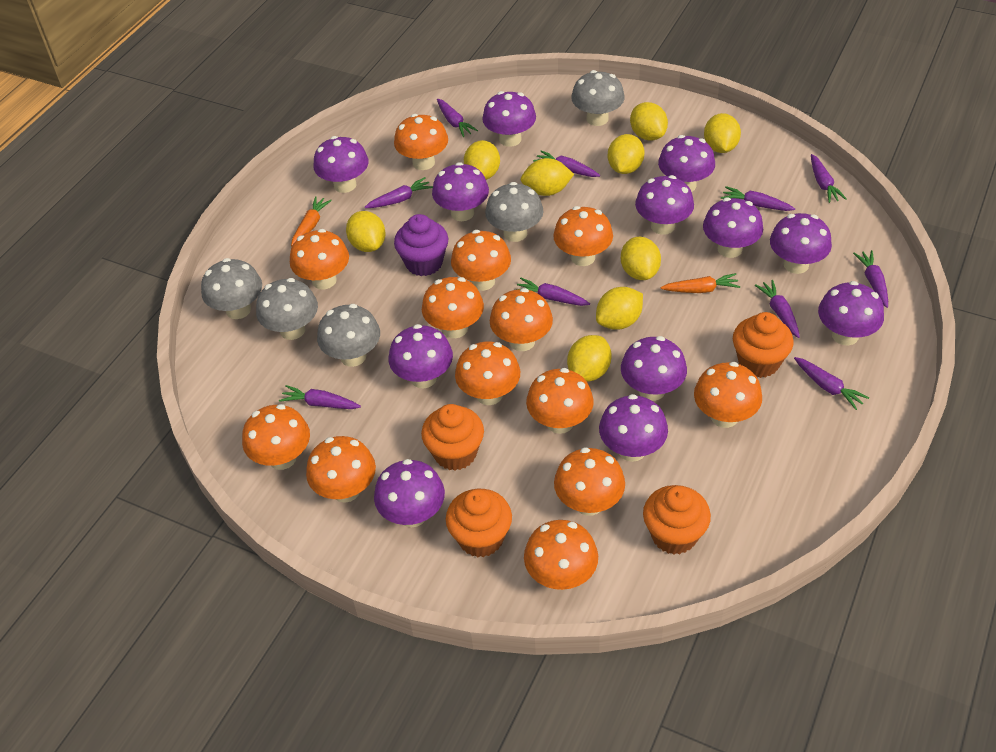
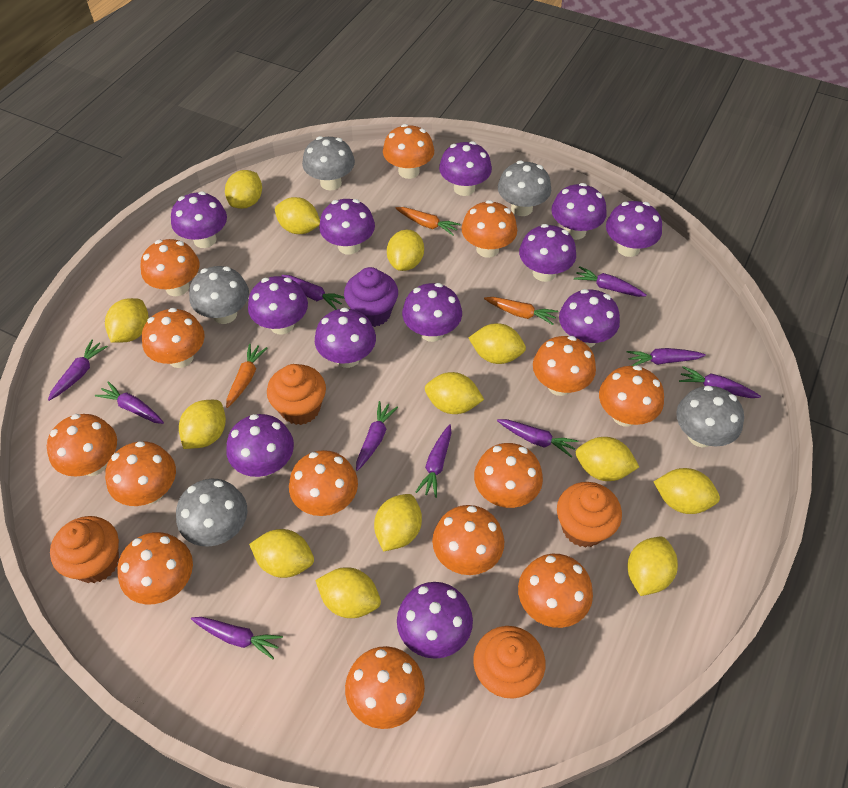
orange carrot: 2 -> 3
orange mushroom: 13 -> 14
yellow lemon: 9 -> 13

